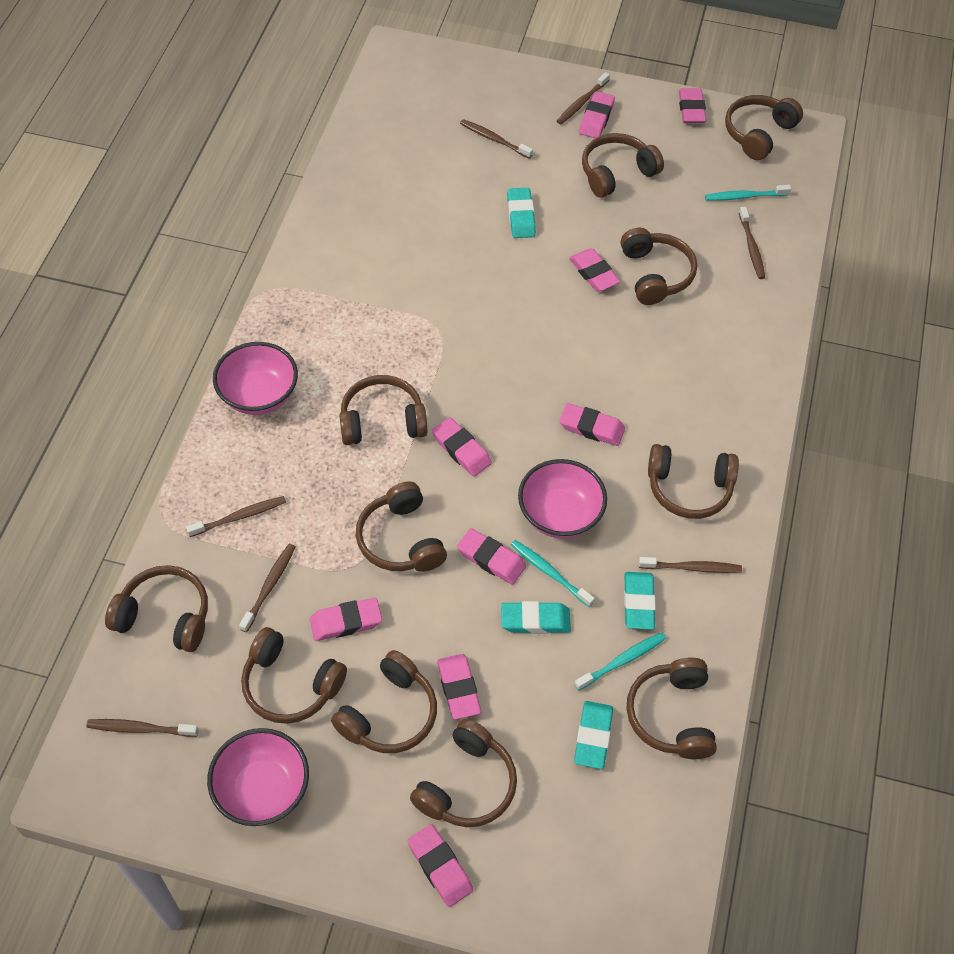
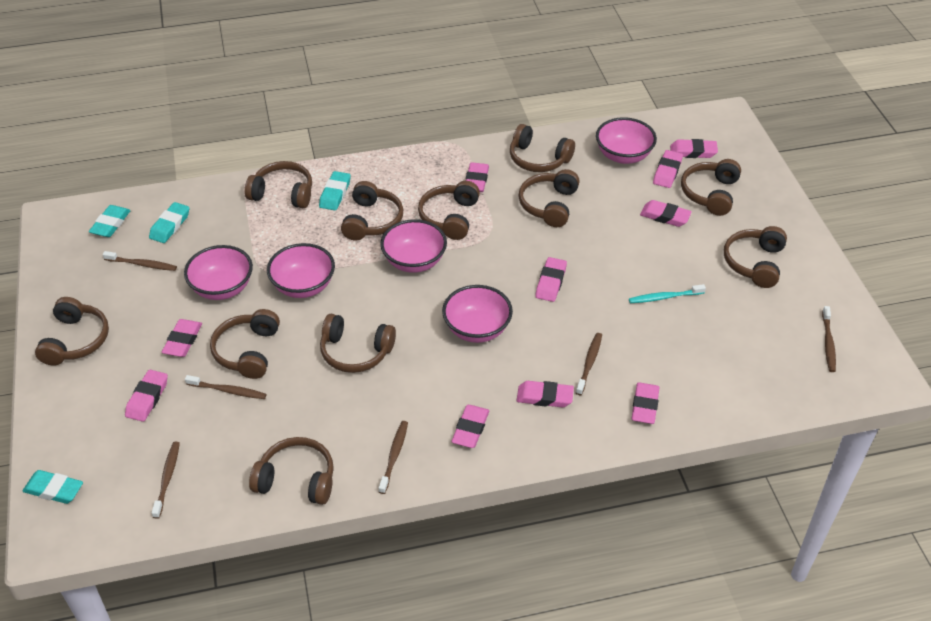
brown toothbrush: 7 -> 6
pink bowl: 3 -> 5
pink eraser: 9 -> 10
turquoise toothbrush: 3 -> 1

